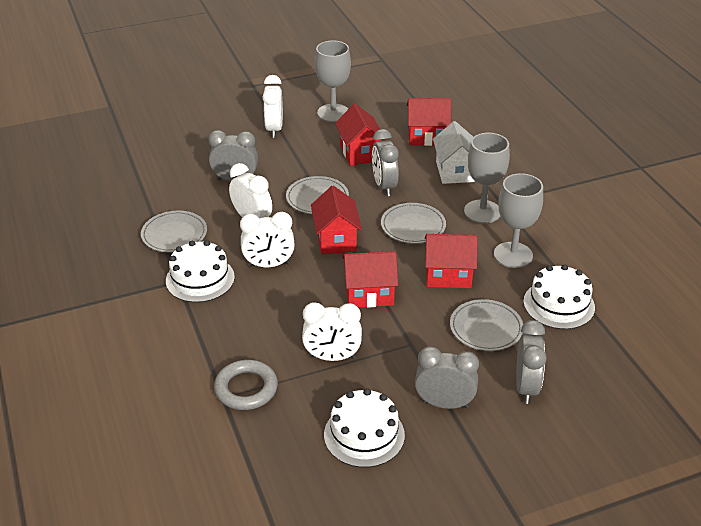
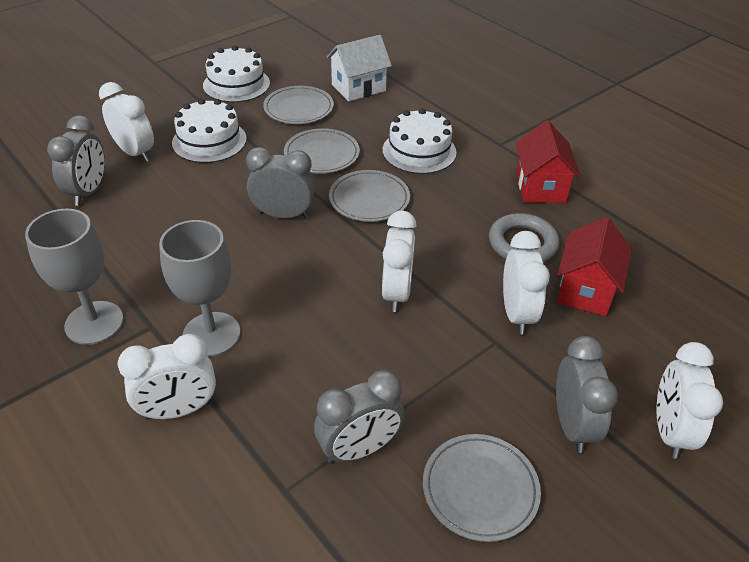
grey goblet: 3 -> 2
red house: 5 -> 2
white clock: 4 -> 5

